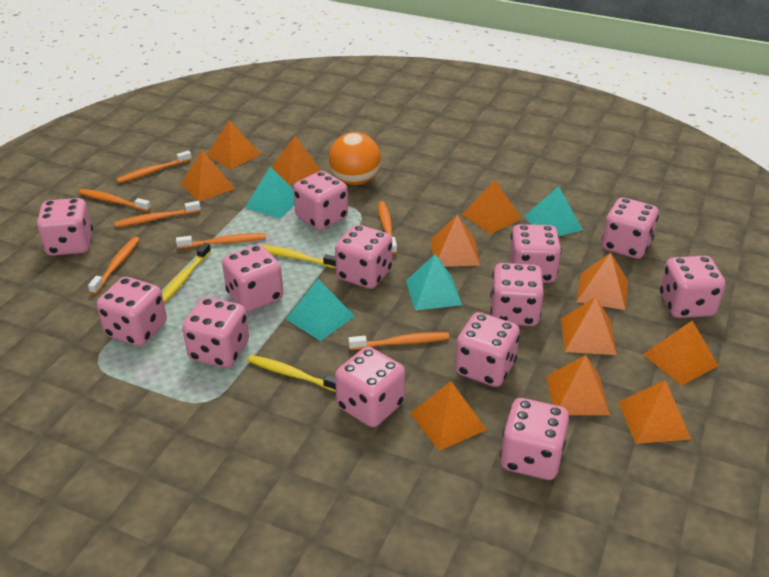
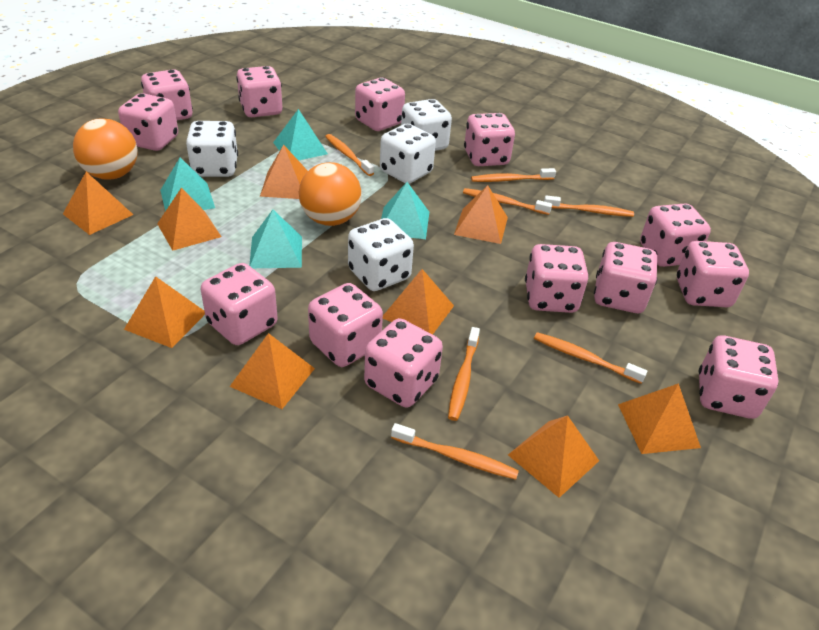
orange ball: 1 -> 2
orange pyramid: 11 -> 9
white dice: 0 -> 4
yellow toothbrush: 3 -> 0

